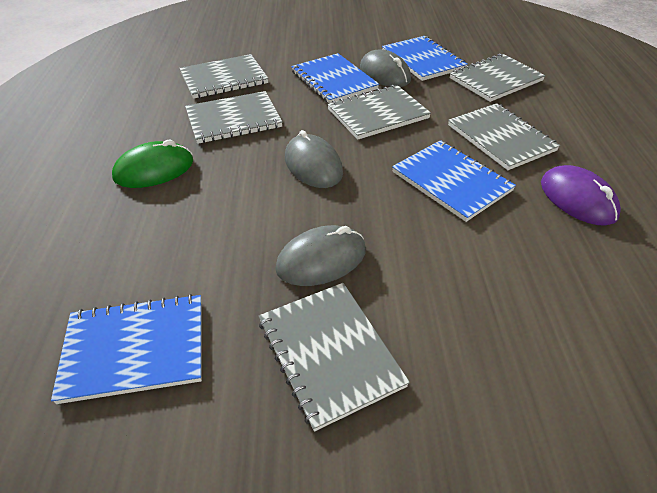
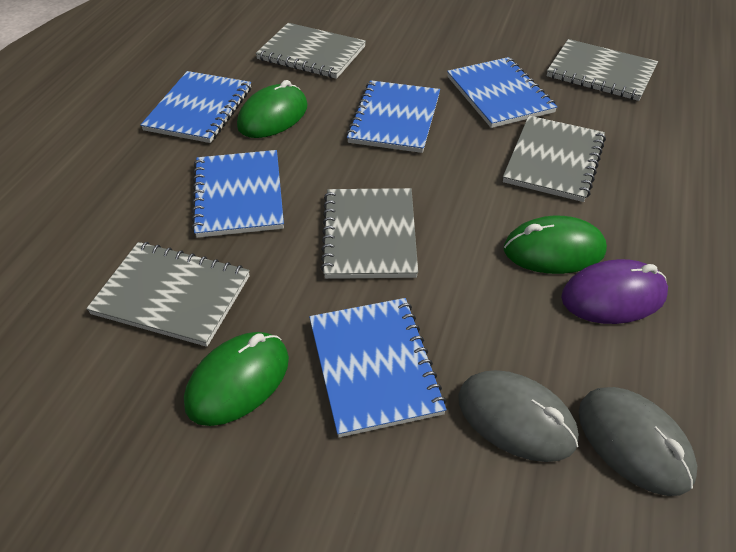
blue notebook: 4 -> 5
green mouse: 1 -> 3
grey mouse: 3 -> 2
grey notebook: 6 -> 5

